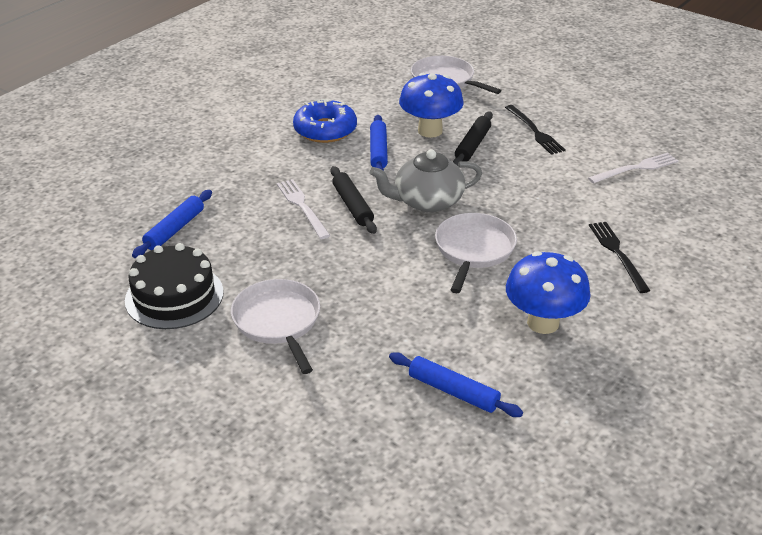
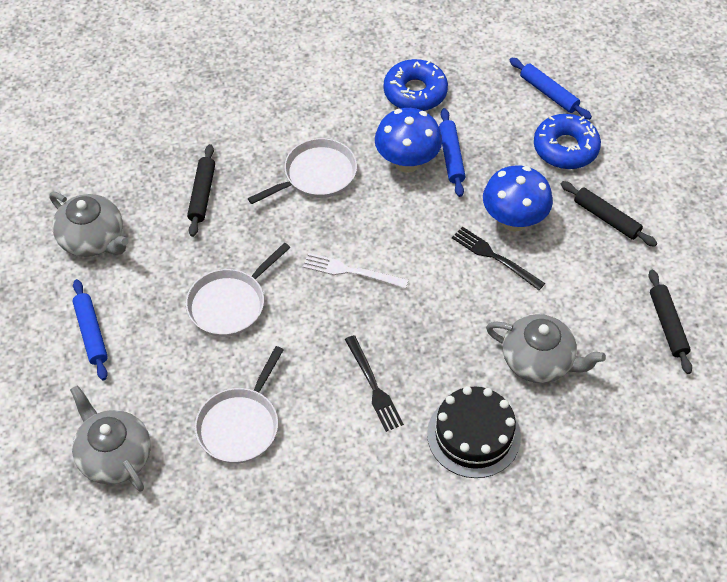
black rolling pin: 2 -> 3
blue donut: 1 -> 2
grey teapot: 1 -> 3
white fork: 2 -> 1

